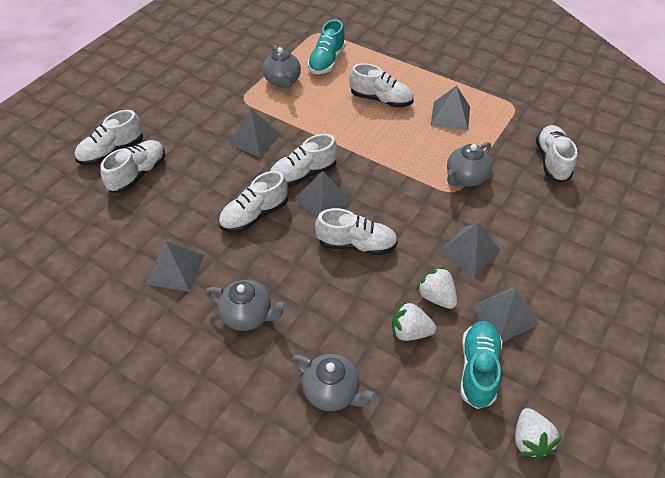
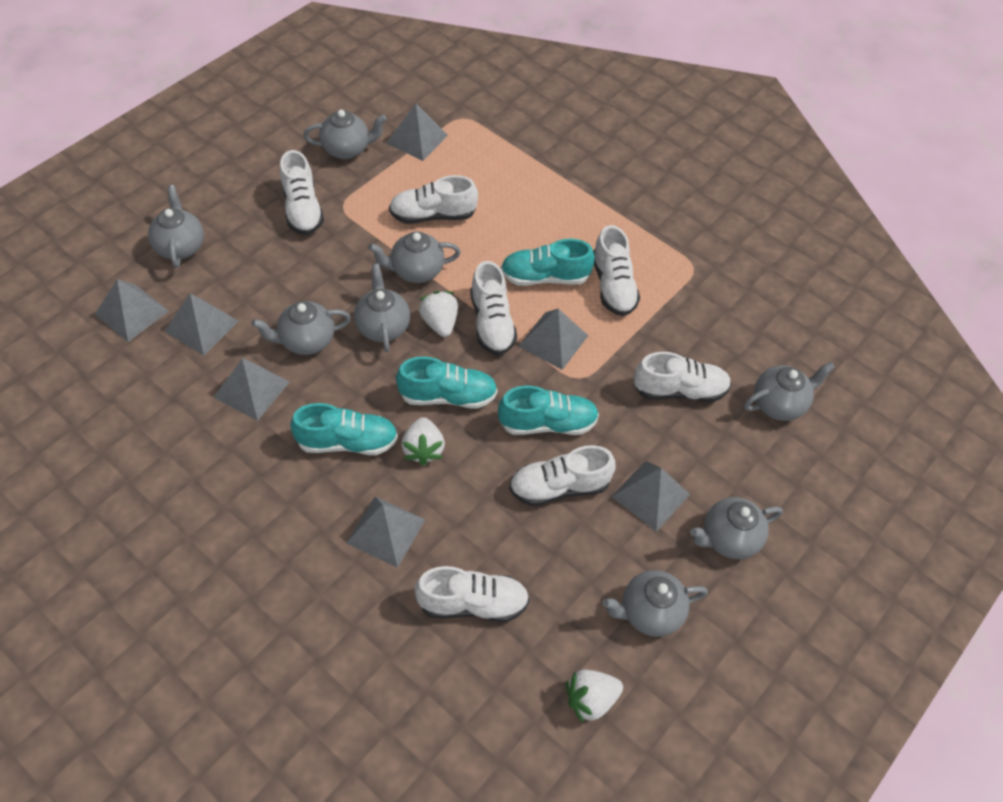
grey pyramid: 6 -> 7
grey teapot: 4 -> 8
turquoise shoe: 2 -> 4

